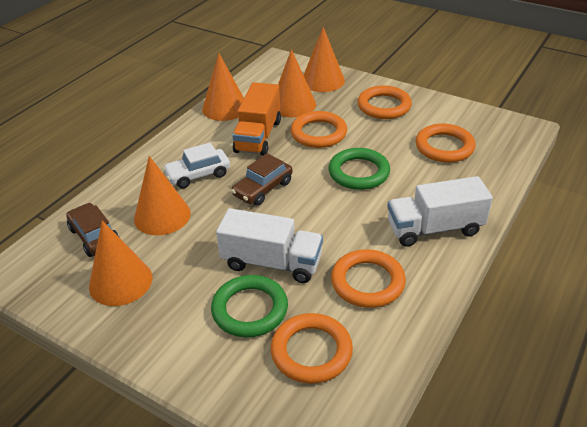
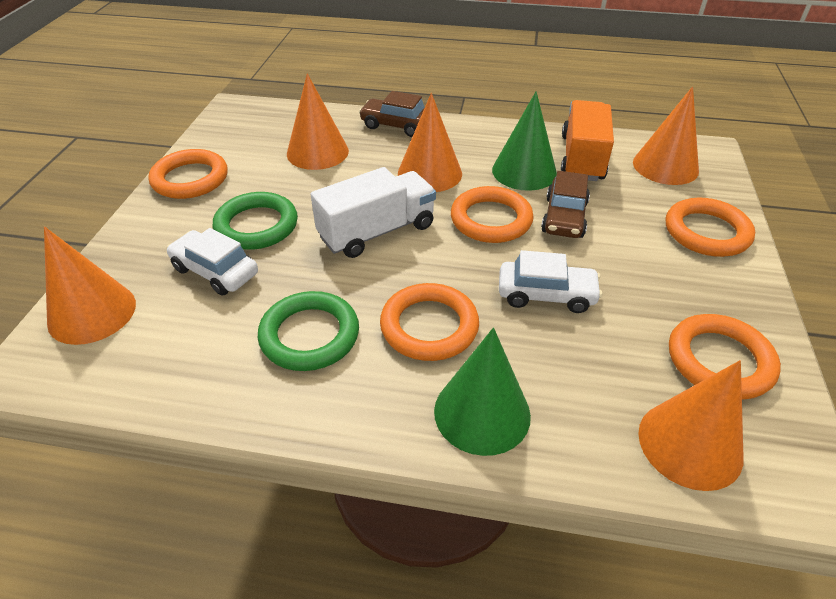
green cone: 0 -> 2
white car: 1 -> 2
white truck: 2 -> 1

